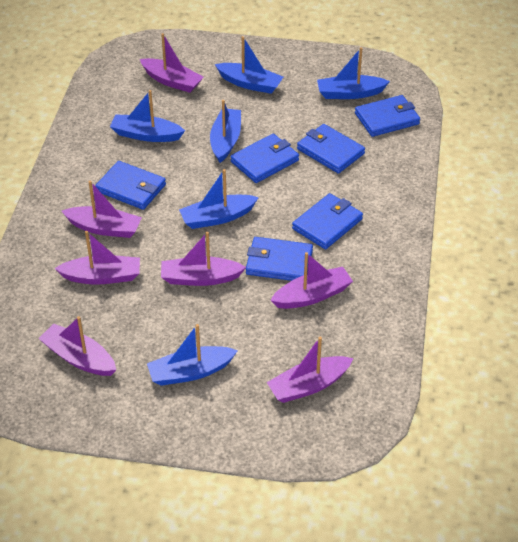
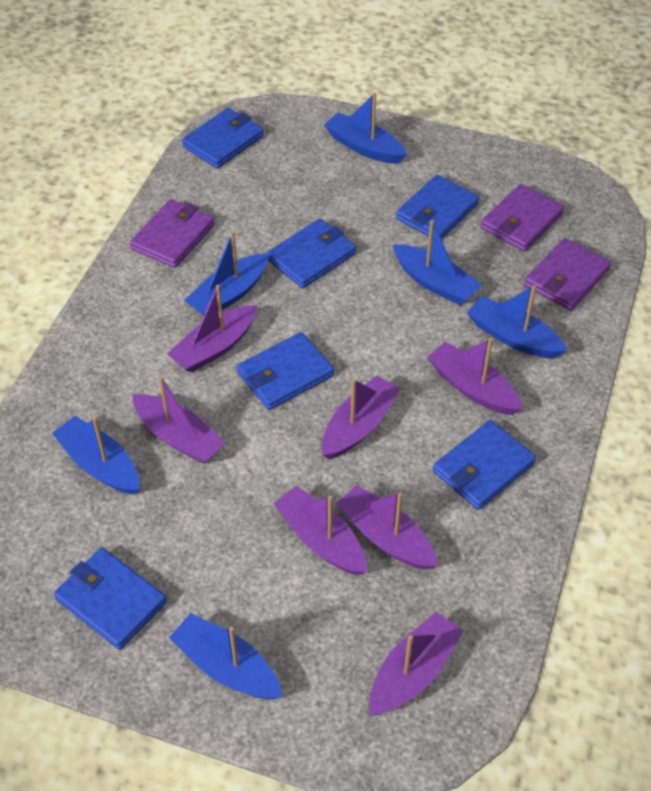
purple wallet: 0 -> 3

